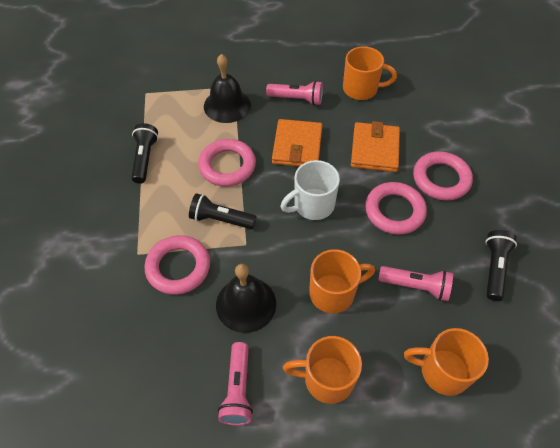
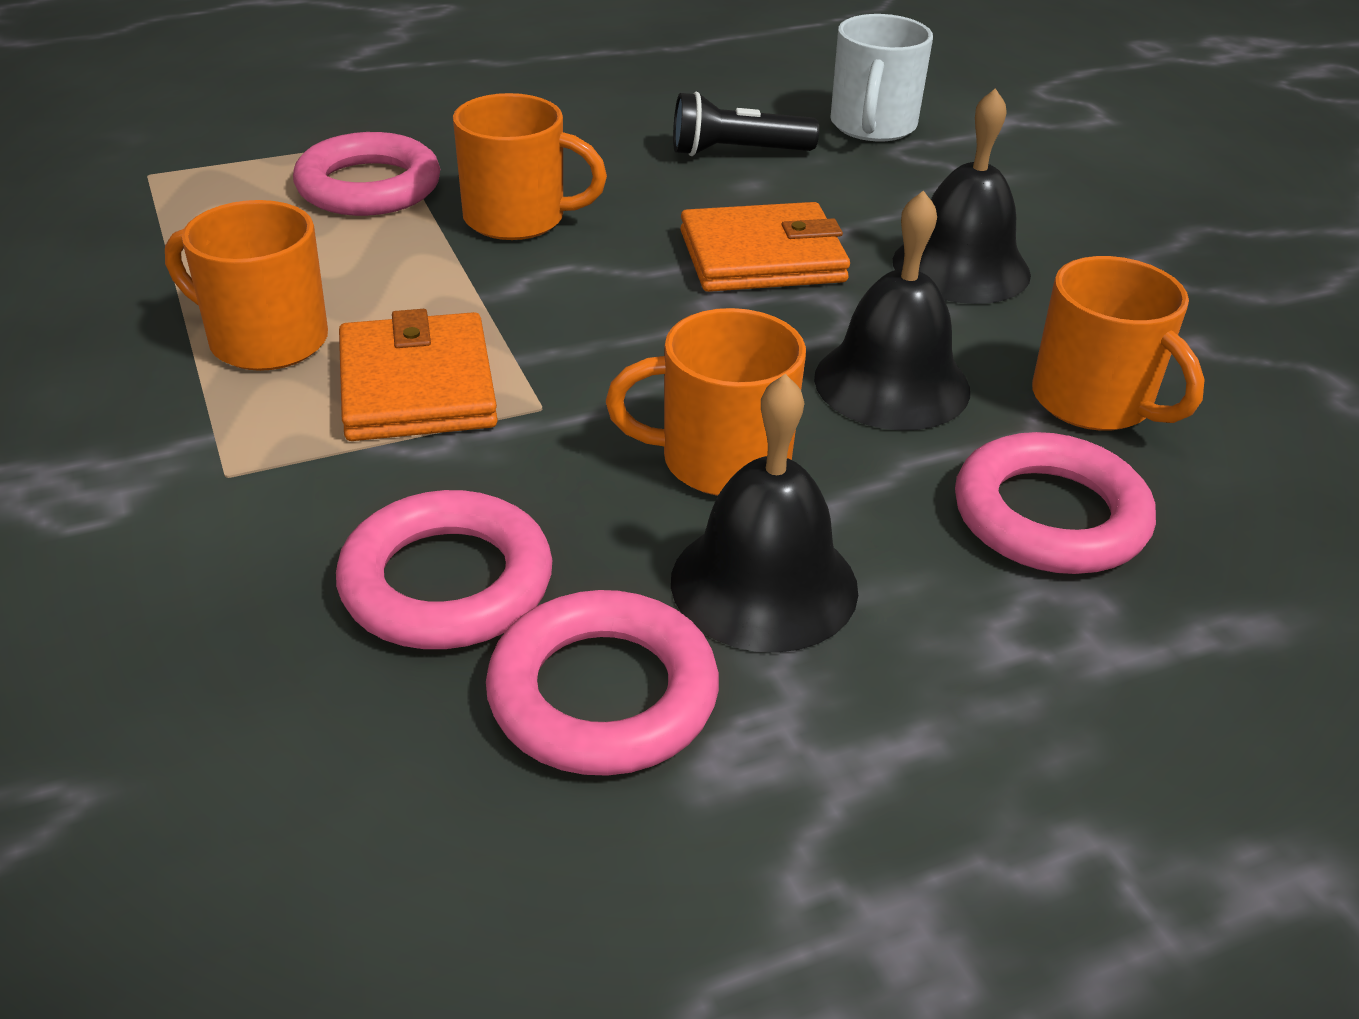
black bell: 2 -> 3
black flashlight: 3 -> 1
pink flashlight: 3 -> 0

